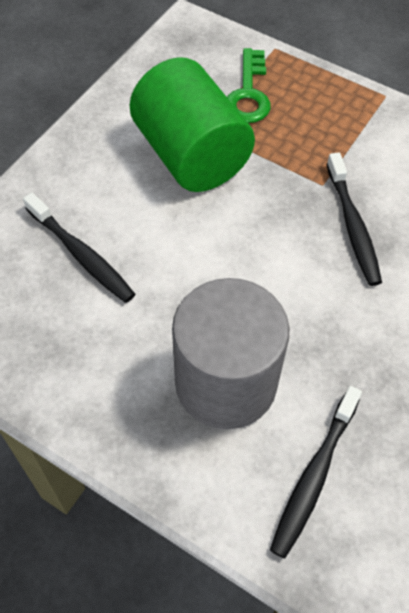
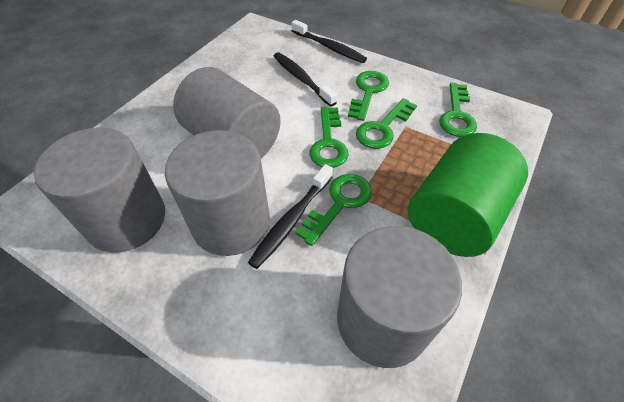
green key: 1 -> 5
grey cylinder: 1 -> 4

